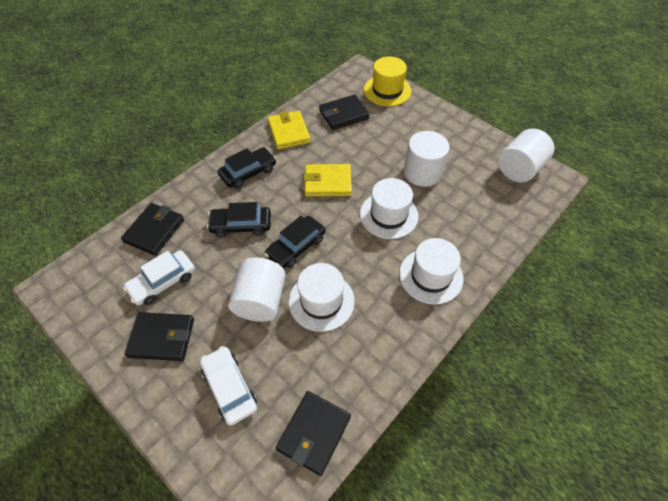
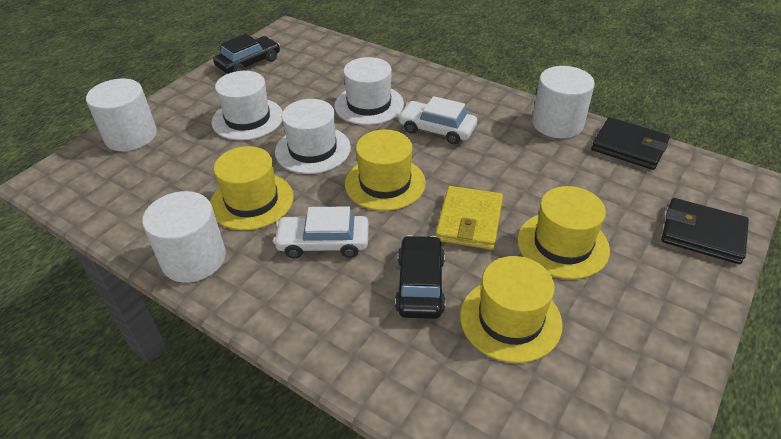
black car: 3 -> 2
black wallet: 4 -> 2
yellow hat: 1 -> 4
yellow wallet: 2 -> 1

